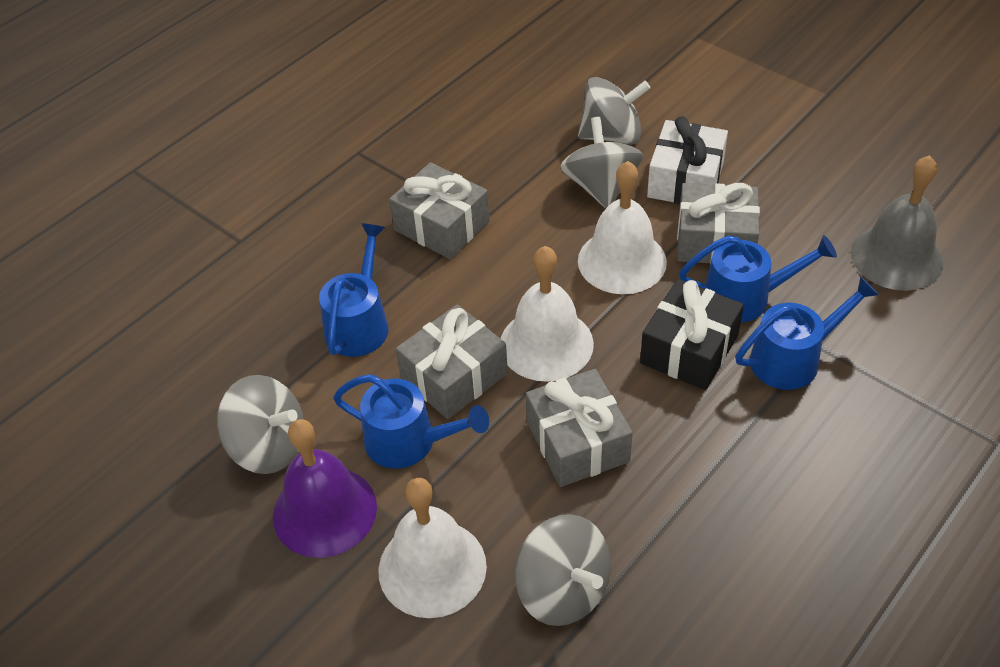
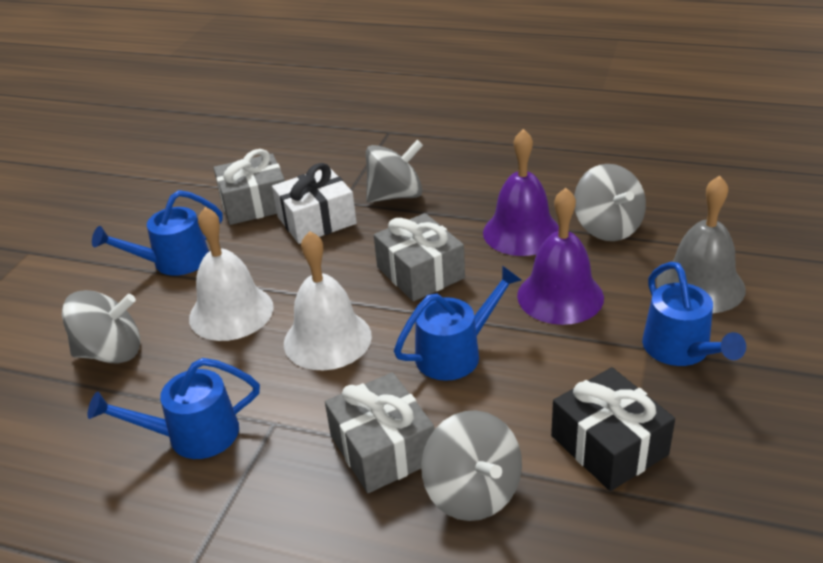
grey gift: 4 -> 3
purple bell: 1 -> 2
white bell: 3 -> 2

